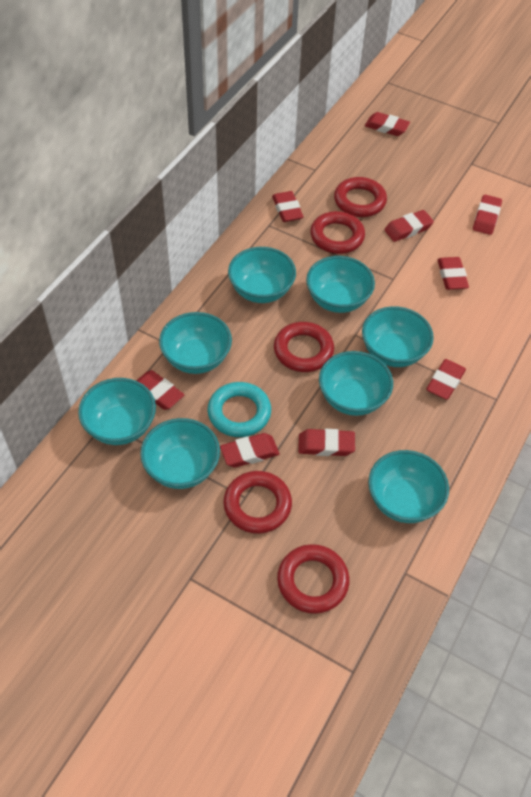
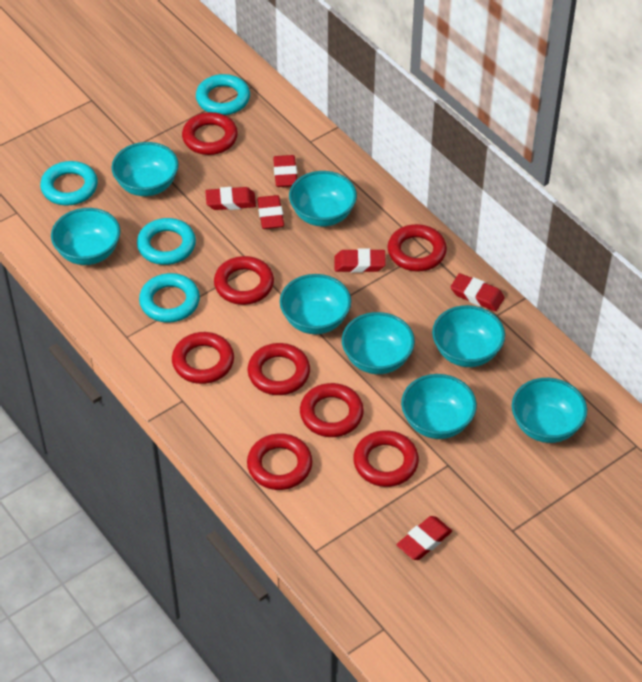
red eraser: 9 -> 6
red ring: 5 -> 8
turquoise ring: 1 -> 4

